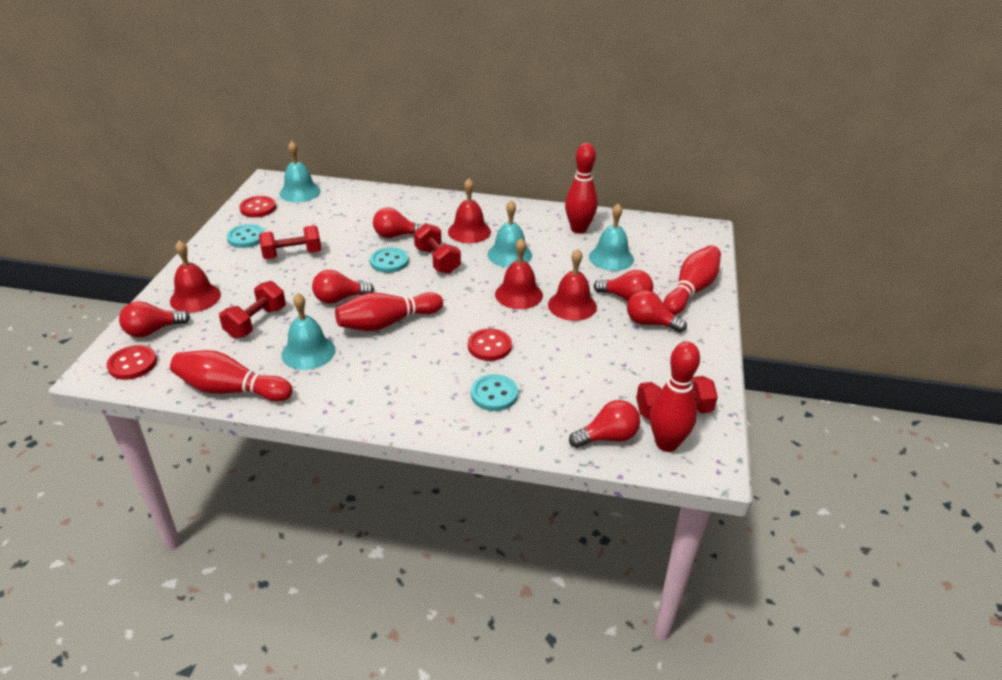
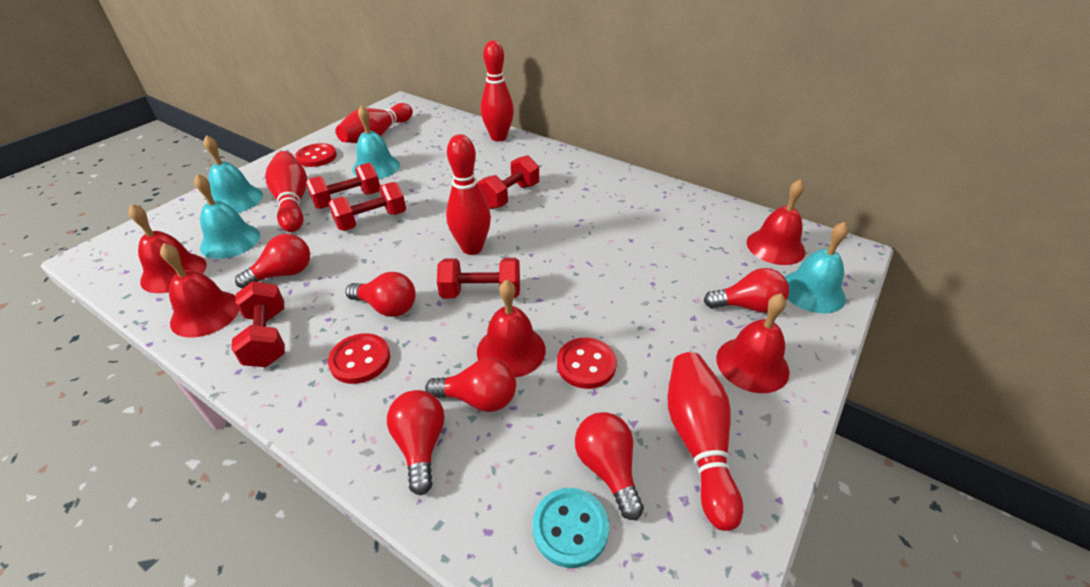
red bell: 4 -> 5
red dumbbell: 4 -> 5
turquoise button: 3 -> 1

